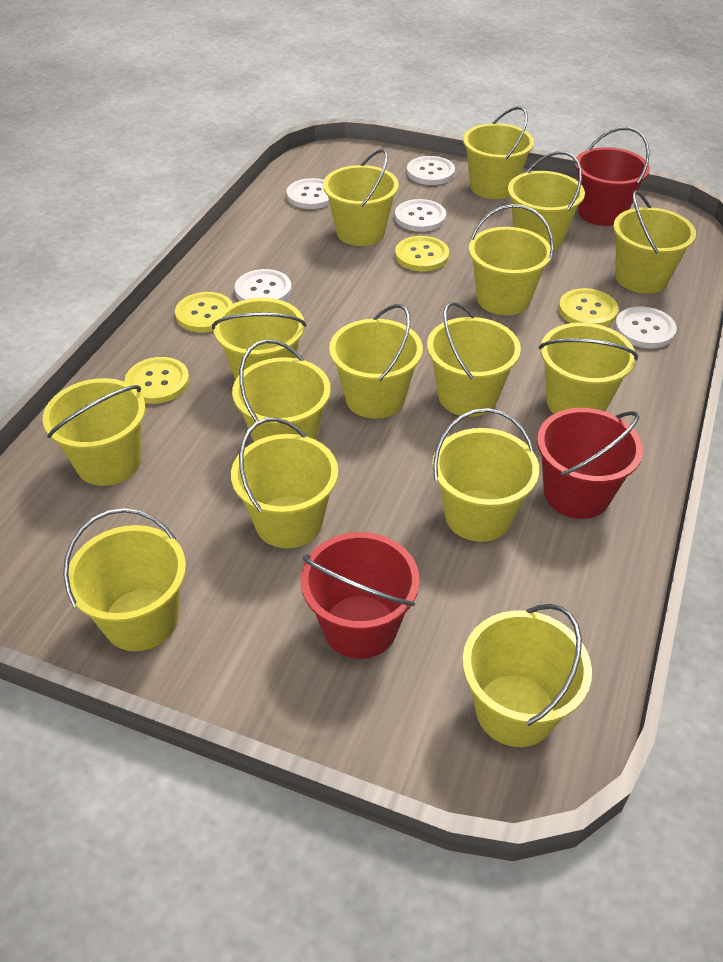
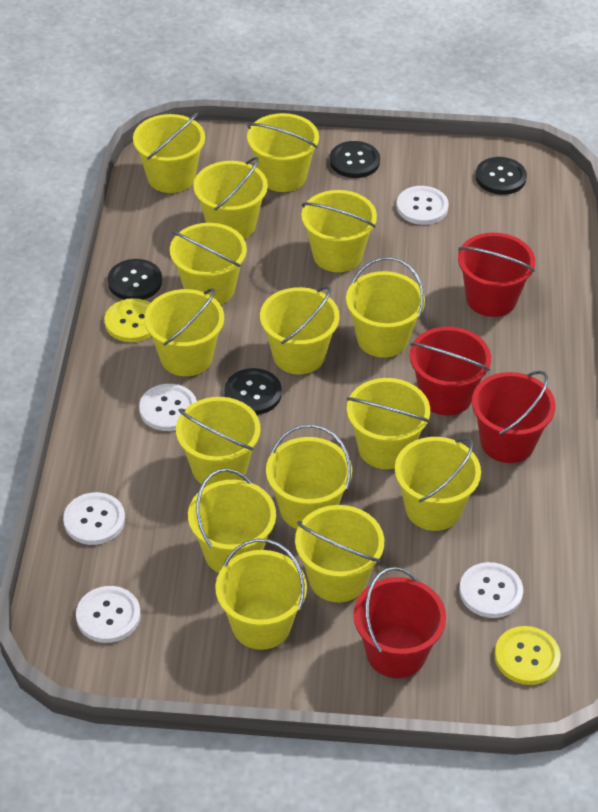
black button: 0 -> 4
red bucket: 3 -> 4
yellow button: 4 -> 2

